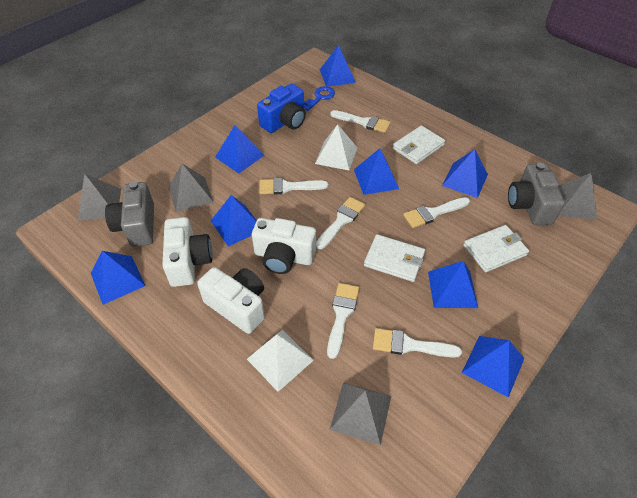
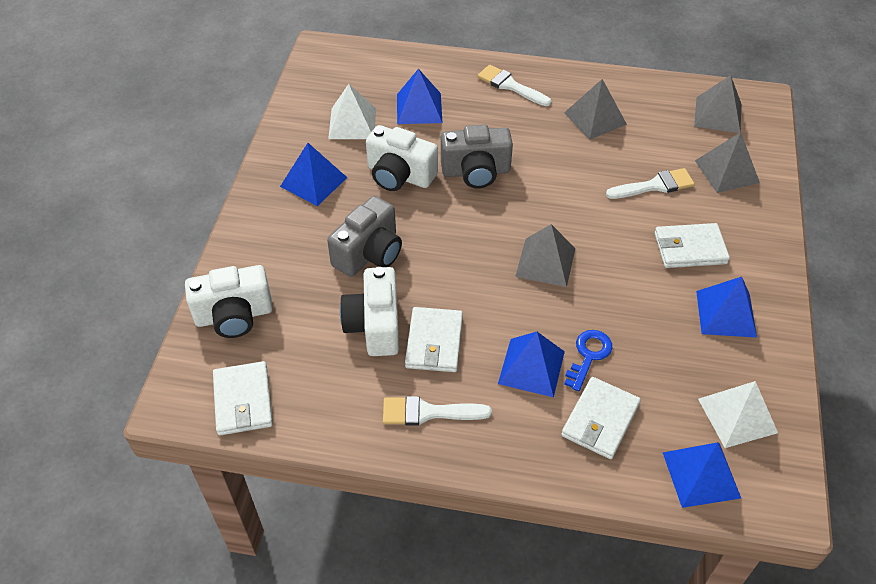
blue camera: 1 -> 0
blue pyramid: 8 -> 5
white brush: 6 -> 3
white wallet: 3 -> 4

